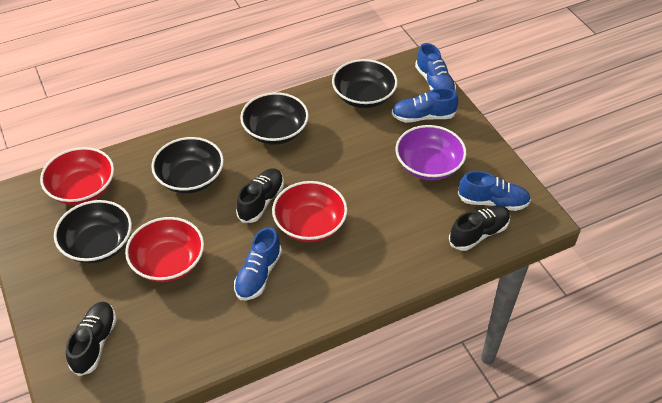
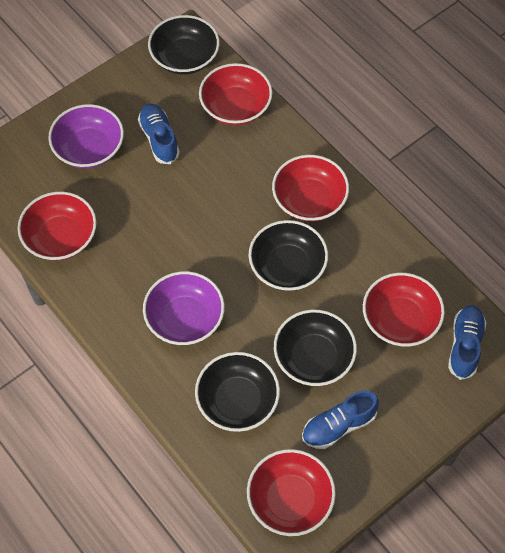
black shoe: 3 -> 0
blue shoe: 4 -> 3
purple bowl: 1 -> 2
red bowl: 3 -> 5

